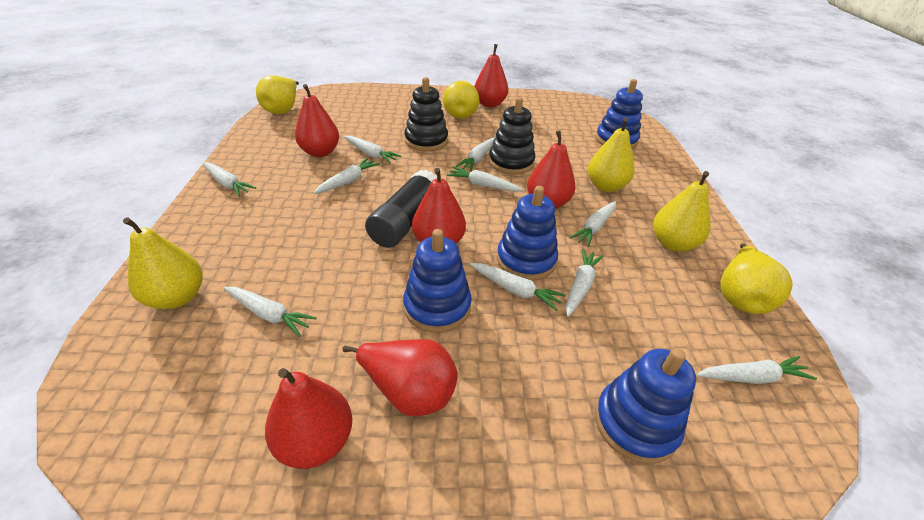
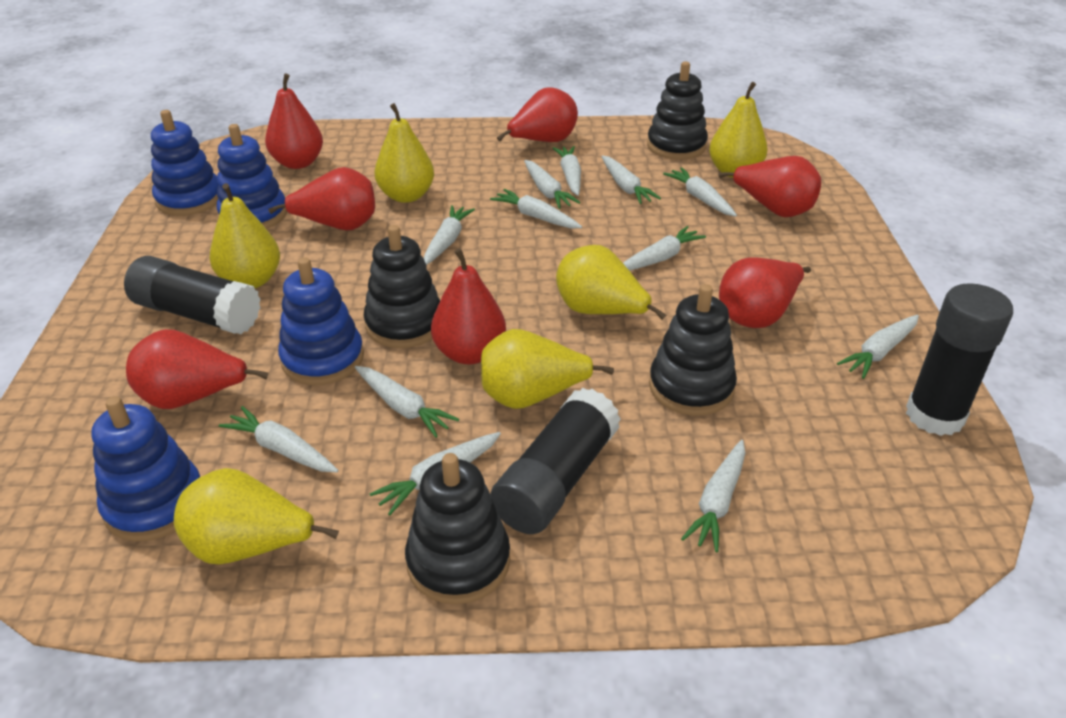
black glue stick: 1 -> 3
black stacking toy: 2 -> 4
red pear: 6 -> 7
white carrot: 10 -> 12

